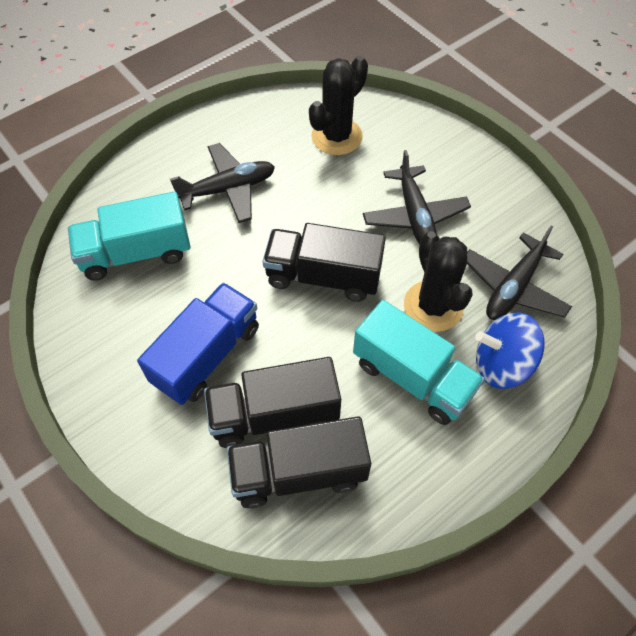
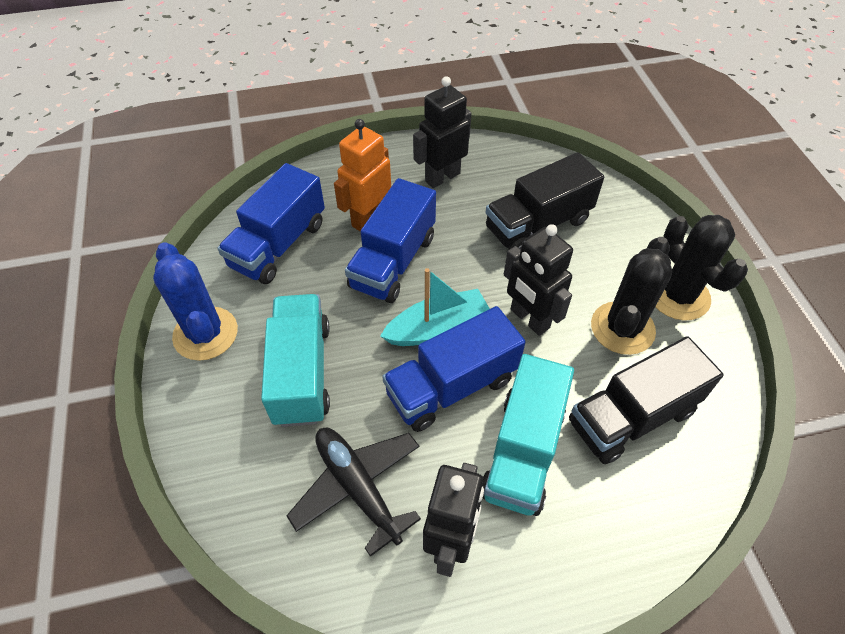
black plane: 3 -> 1
black robot: 0 -> 3
black truck: 3 -> 2
blue cactus: 0 -> 1
blue spinning top: 1 -> 0
blue truck: 1 -> 3
orange robot: 0 -> 1
turquoise boat: 0 -> 1

